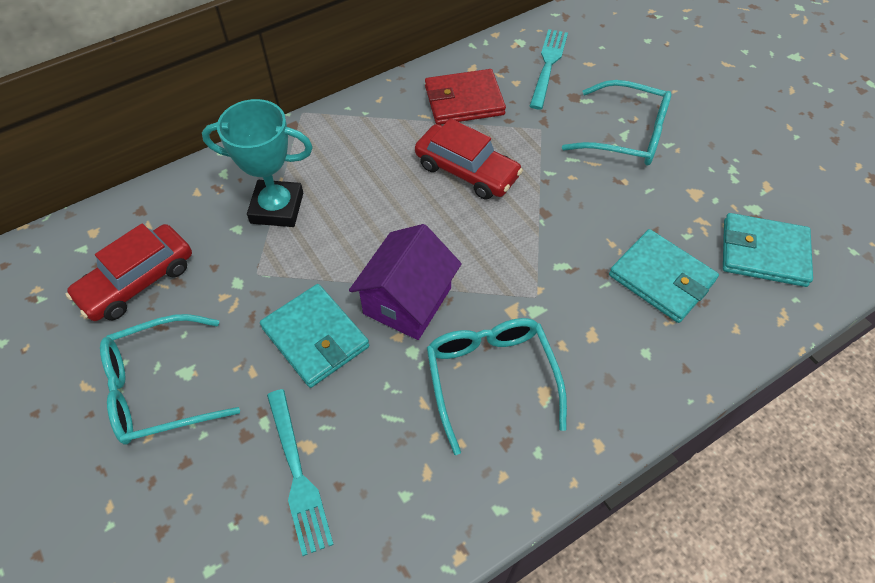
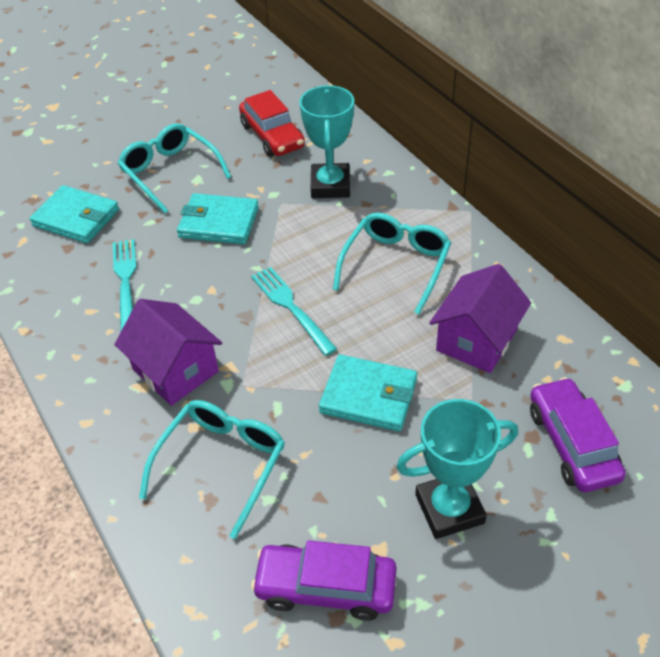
purple car: 0 -> 2
purple house: 1 -> 2
red car: 2 -> 1
red wallet: 1 -> 0
turquoise trophy: 1 -> 2

